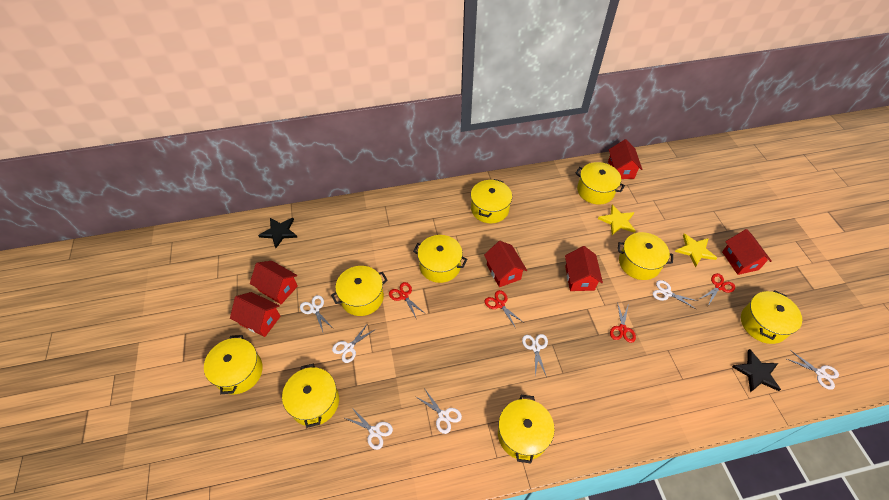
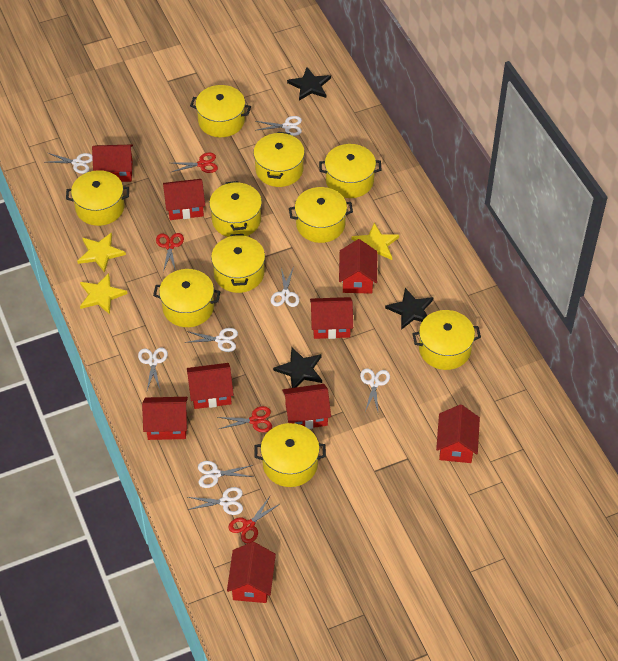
black star: 2 -> 3
red house: 6 -> 9
white scissors: 7 -> 8
yellow pot: 9 -> 10
yellow star: 2 -> 3

